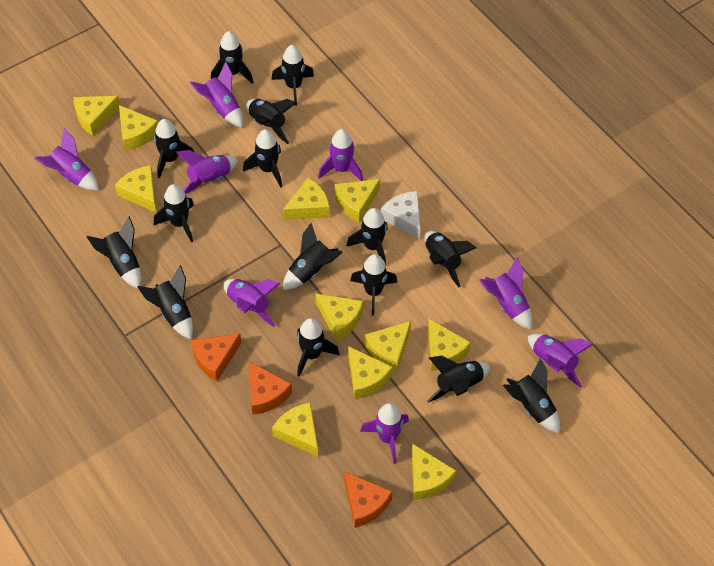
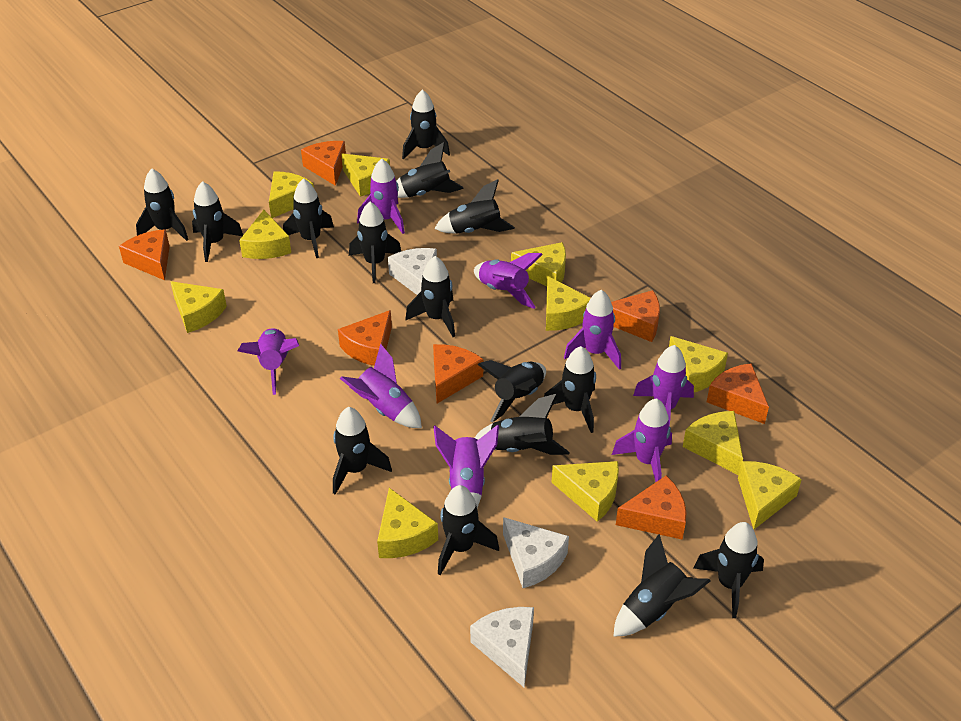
orange cheese: 3 -> 7
white cheese: 1 -> 3

